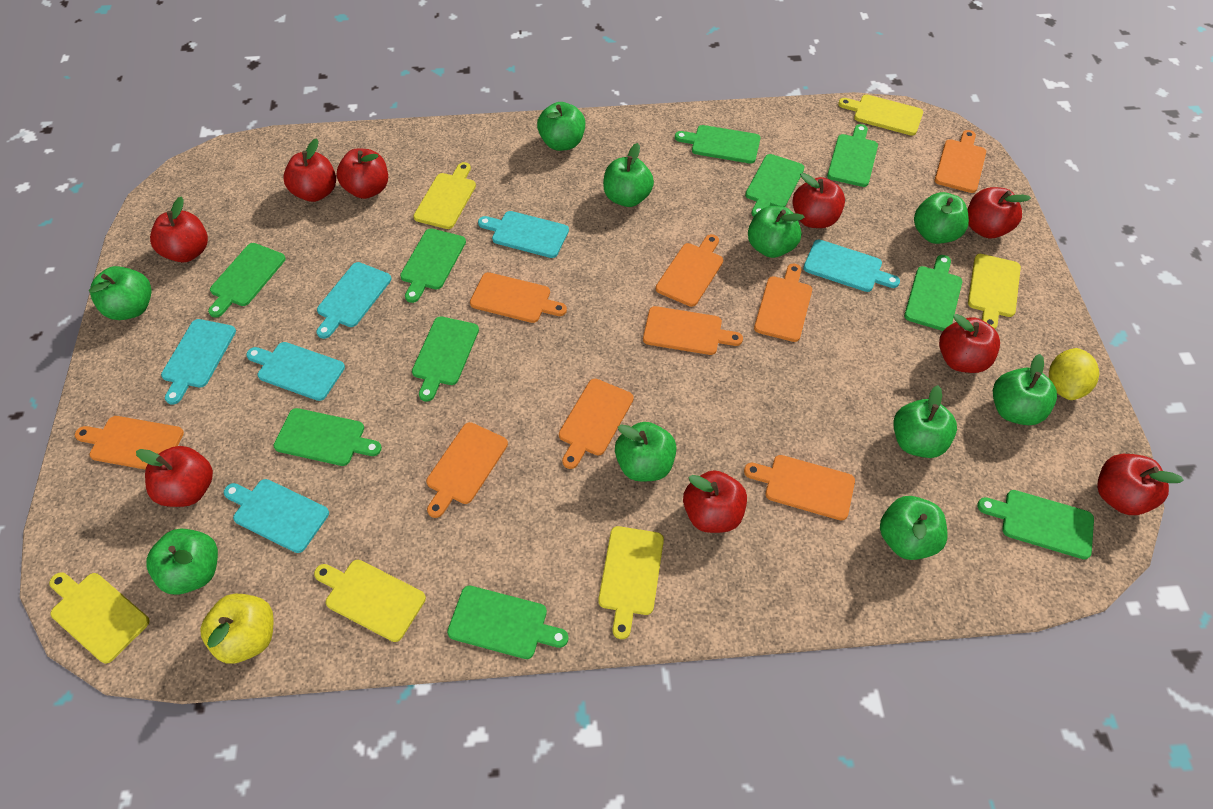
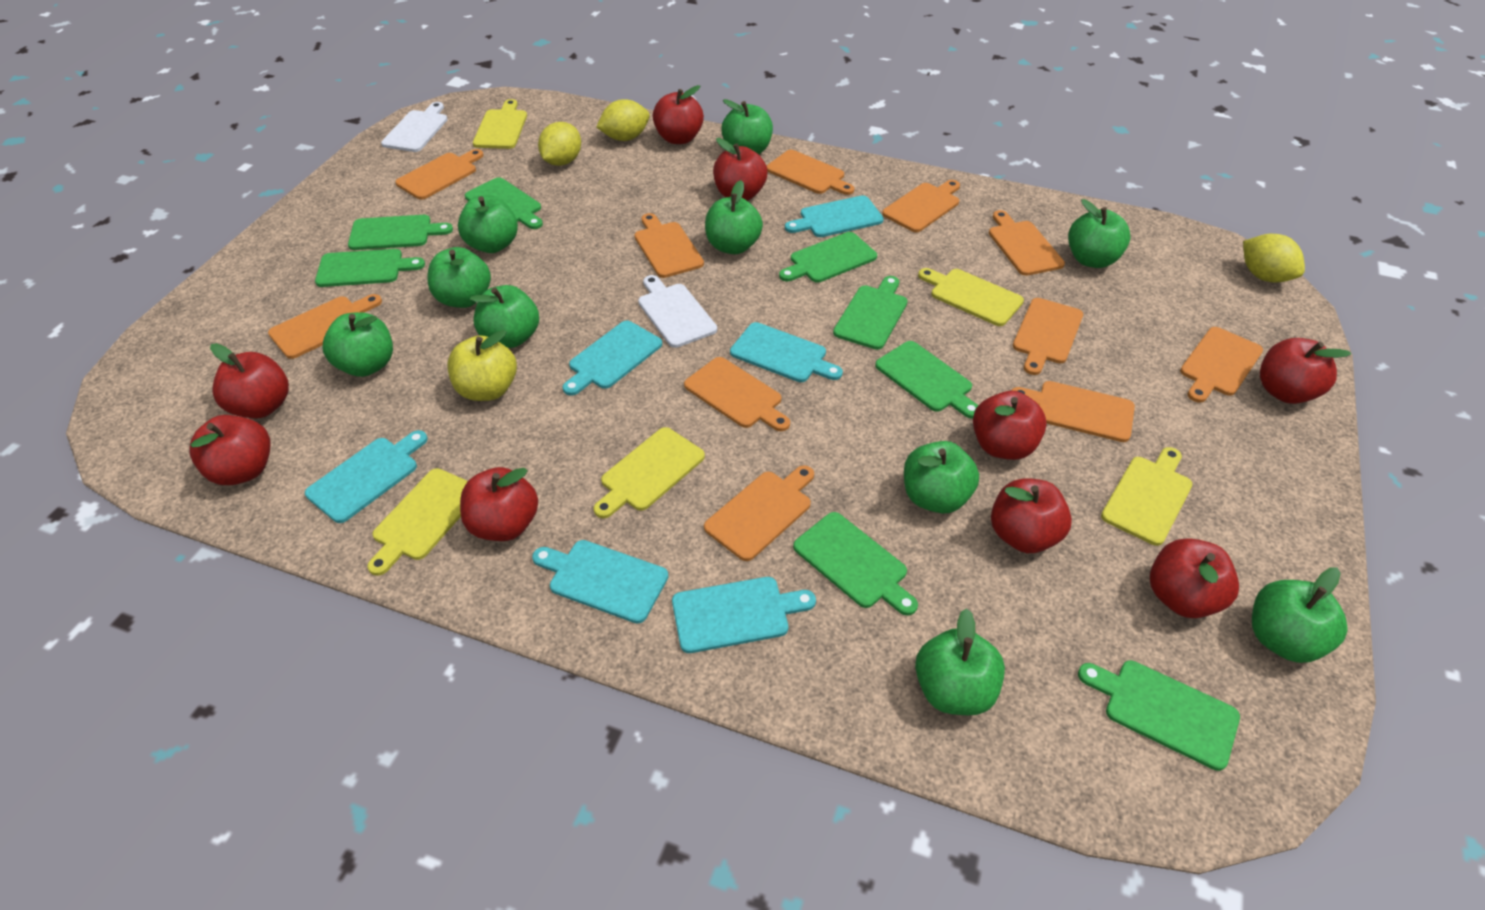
green cutting board: 10 -> 8
orange cutting board: 9 -> 11
white cutting board: 0 -> 2
yellow cutting board: 6 -> 5
yellow lemon: 1 -> 3

